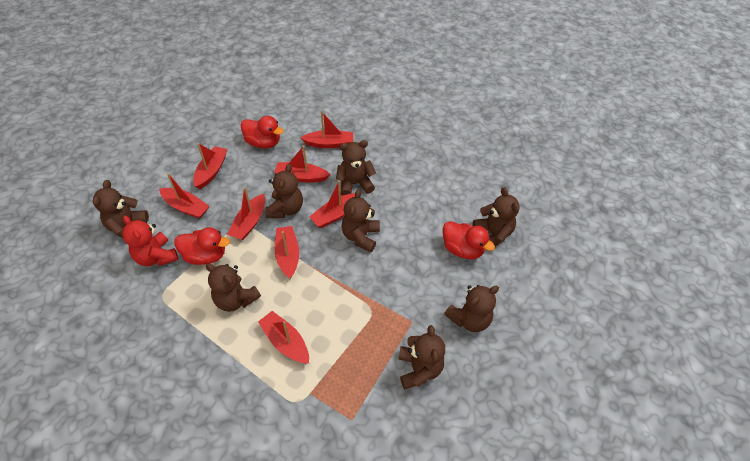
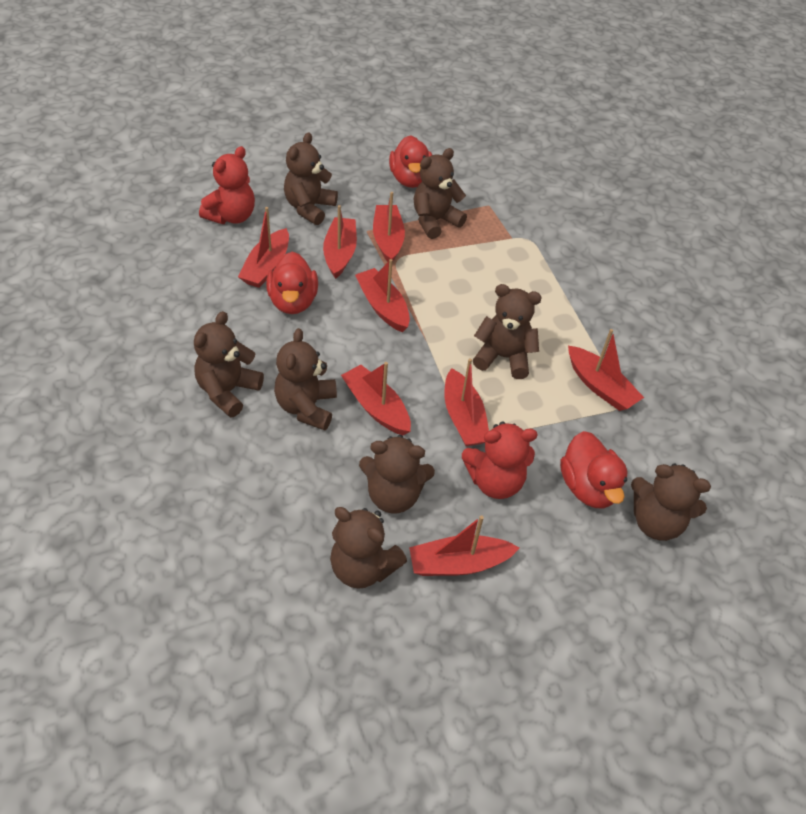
red teddy bear: 1 -> 2

